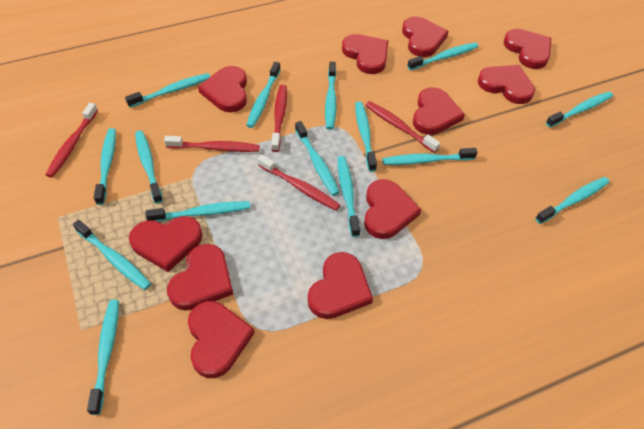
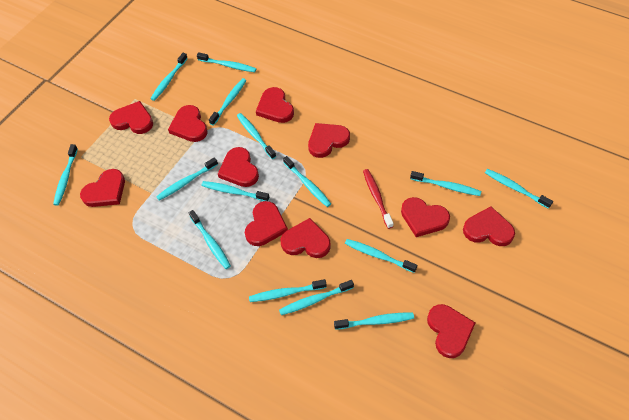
red toothbrush: 5 -> 1

